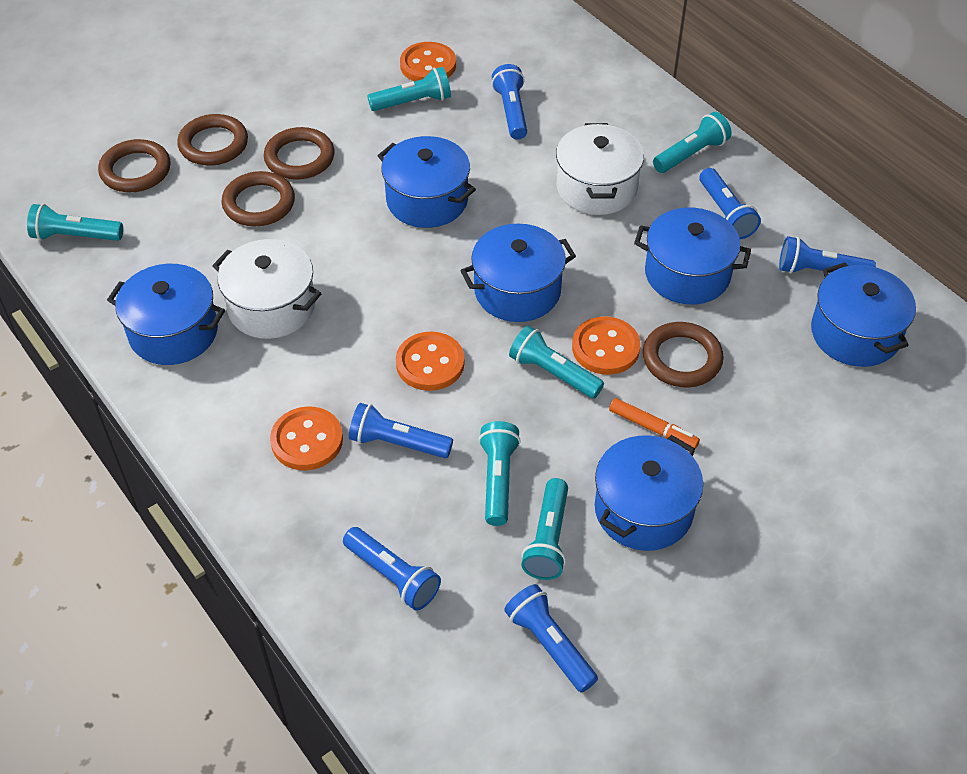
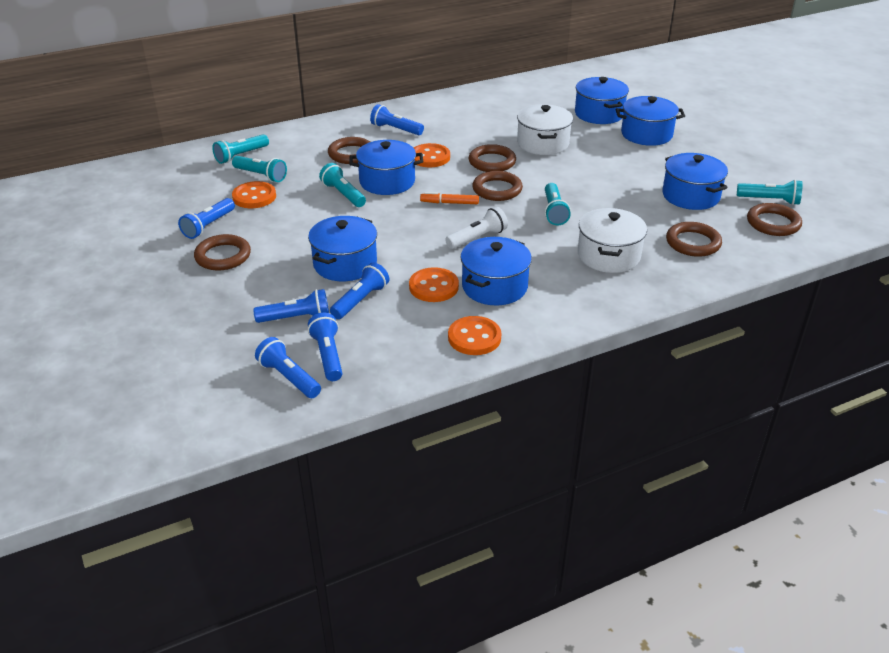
brown ring: 5 -> 6
turquoise flashlight: 6 -> 5
white flashlight: 0 -> 1

